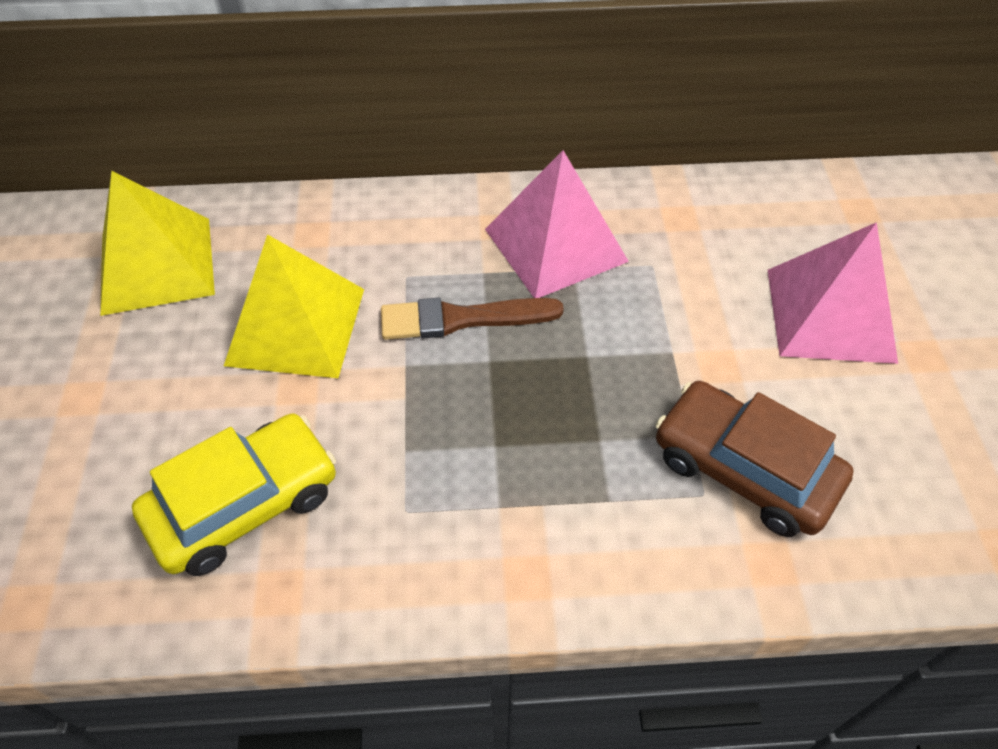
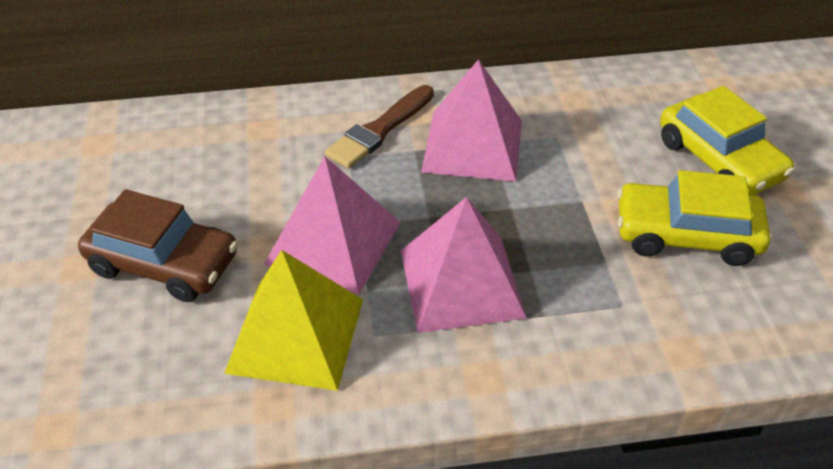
pink pyramid: 2 -> 3
yellow car: 1 -> 2
yellow pyramid: 2 -> 1

